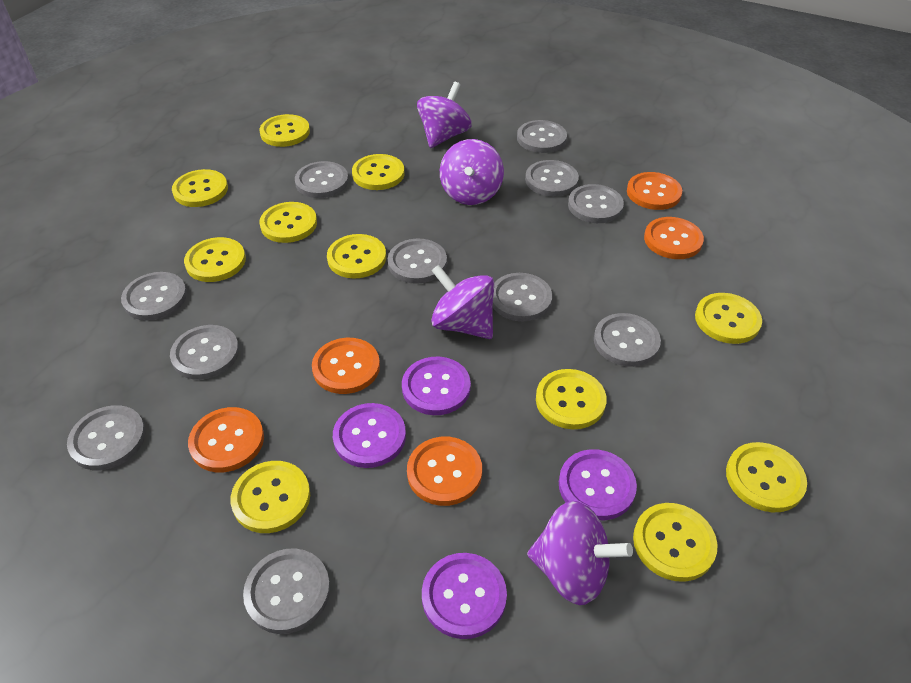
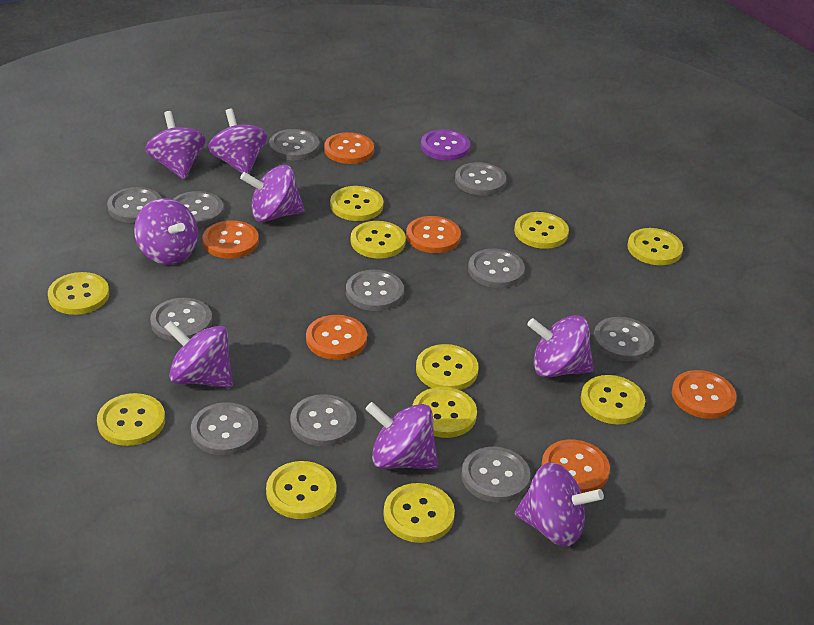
orange button: 5 -> 6
purple button: 4 -> 1
purple spinning top: 4 -> 8

